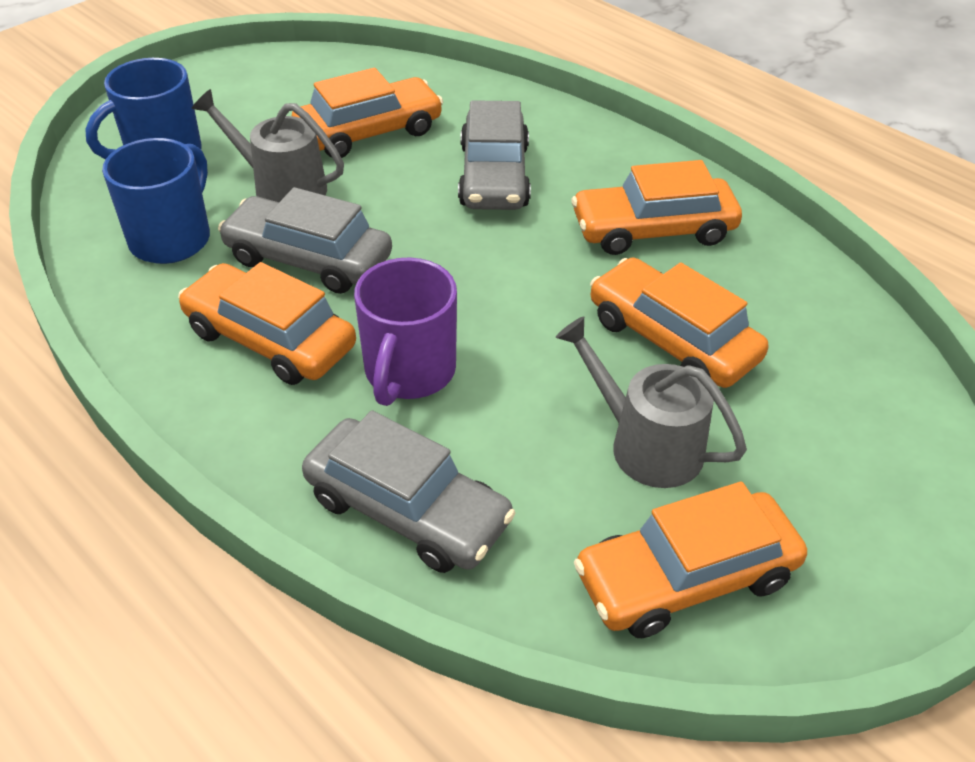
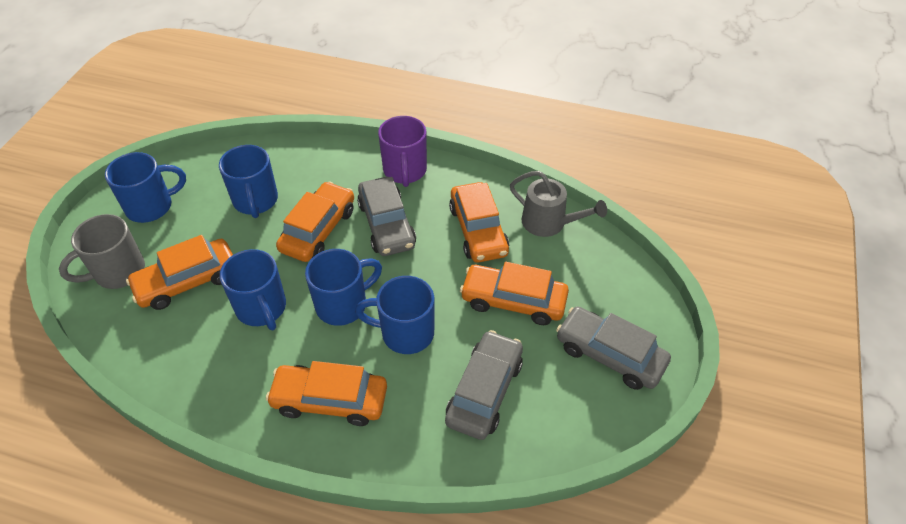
blue mug: 2 -> 5
grey mug: 0 -> 1
grey watering can: 2 -> 1

